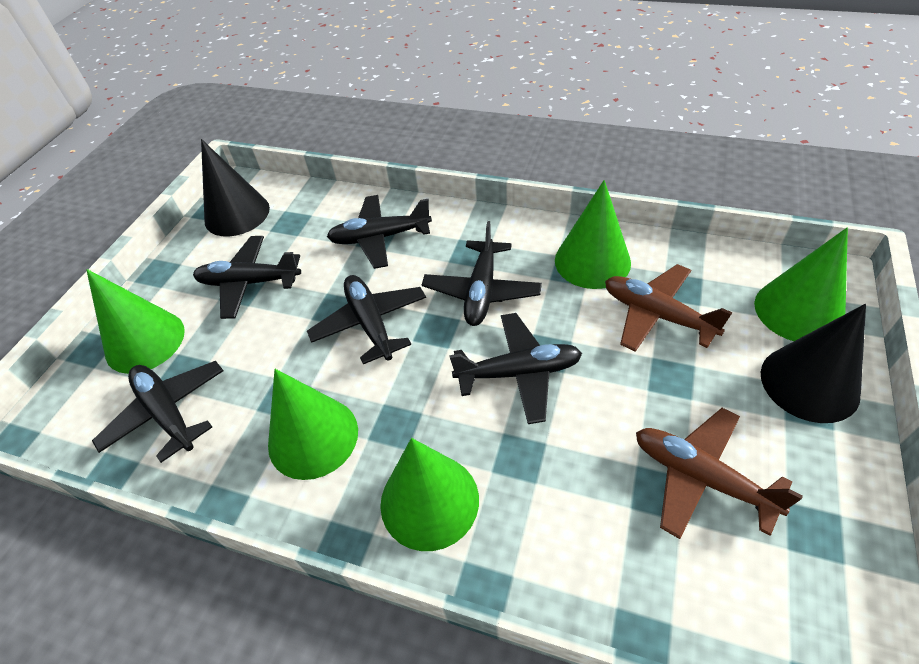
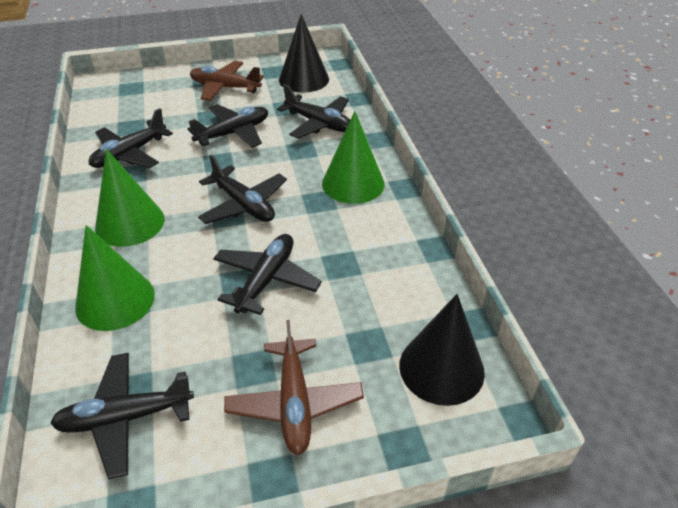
green cone: 5 -> 3

